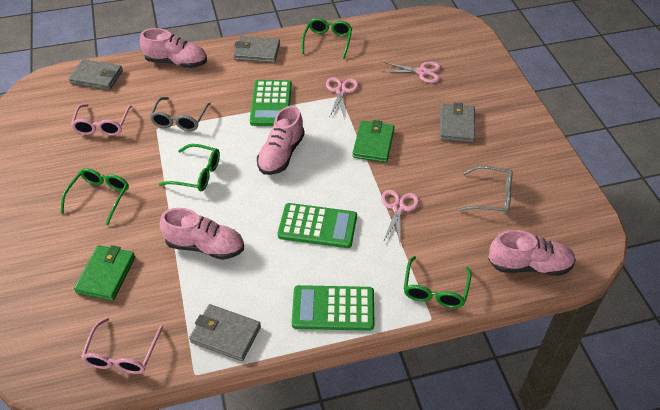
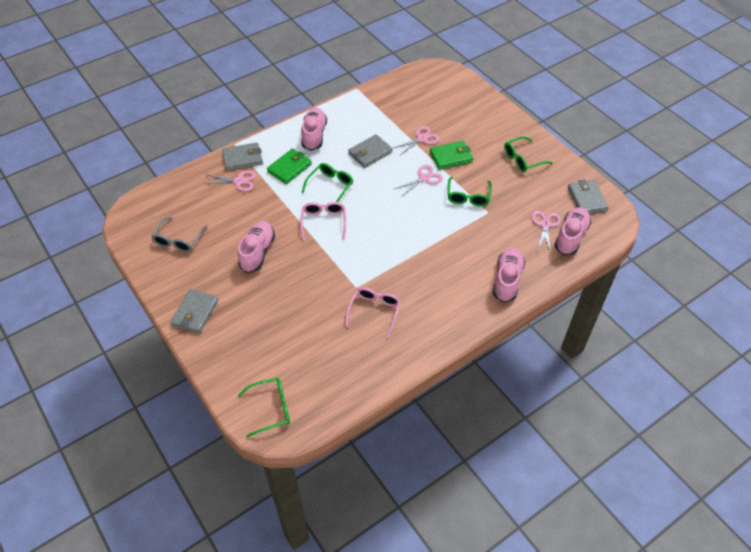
green calculator: 3 -> 0
grey glasses: 2 -> 1
pink scissors: 3 -> 4

